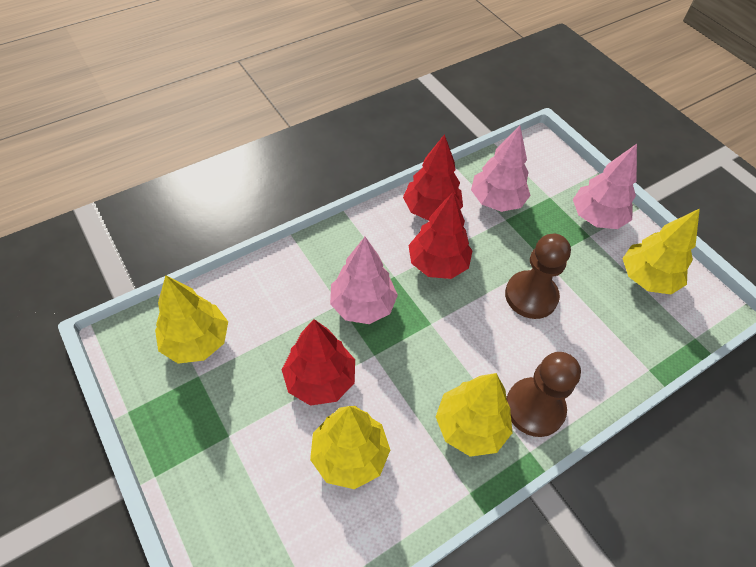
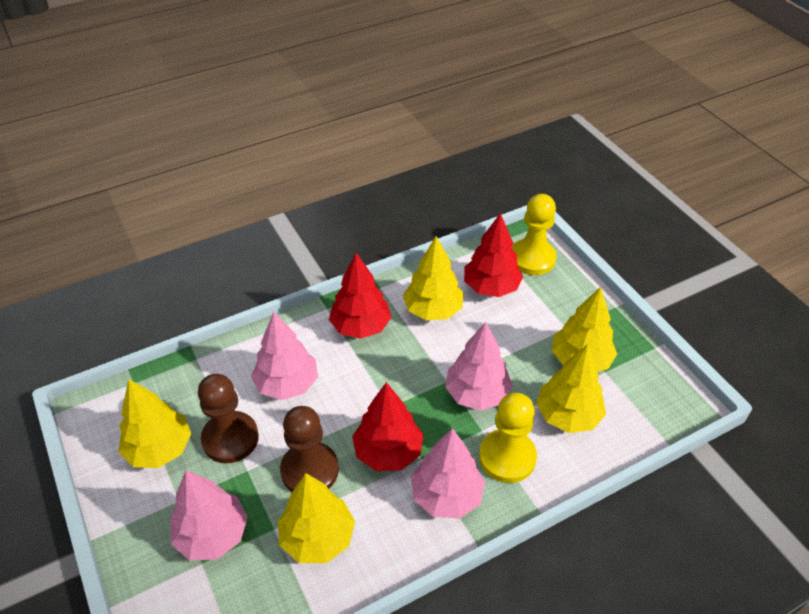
pink tree: 3 -> 4
yellow pawn: 0 -> 2
yellow tree: 4 -> 5

